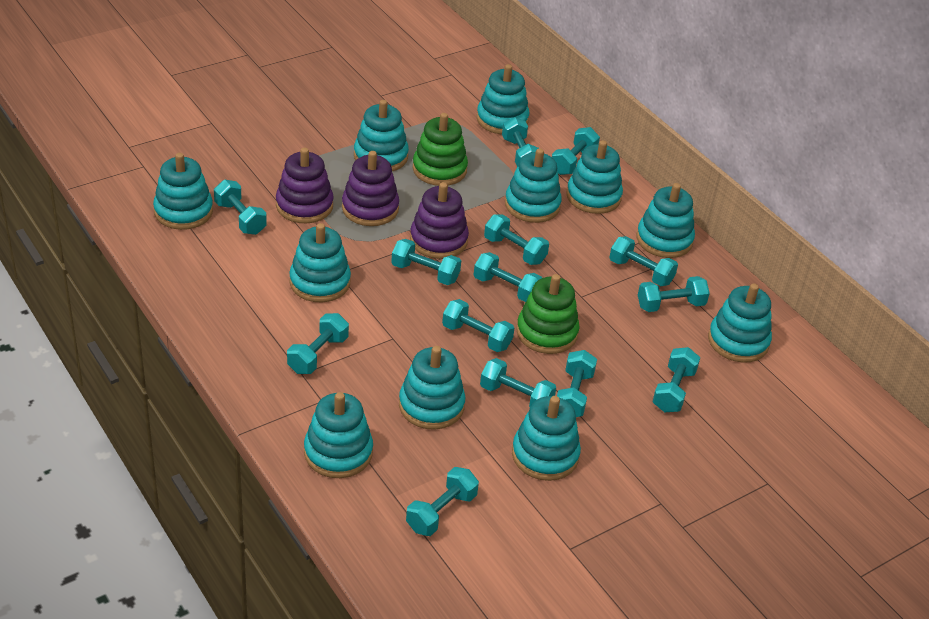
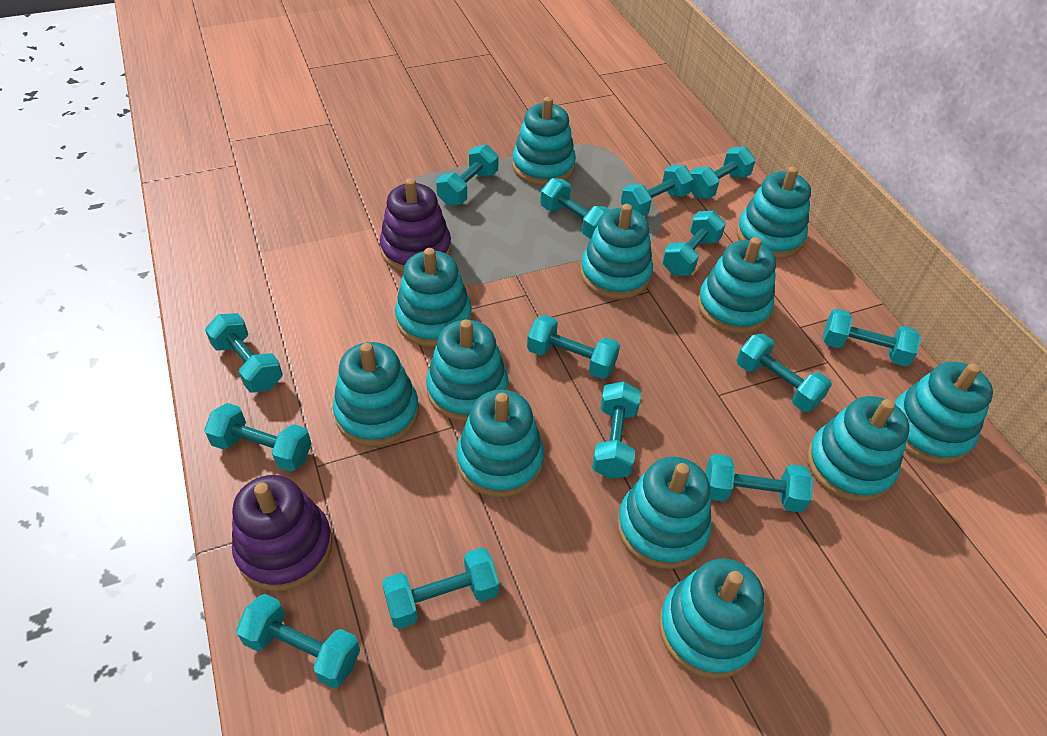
green stacking toy: 2 -> 0
purple stacking toy: 3 -> 2
turquoise stacking toy: 11 -> 12

